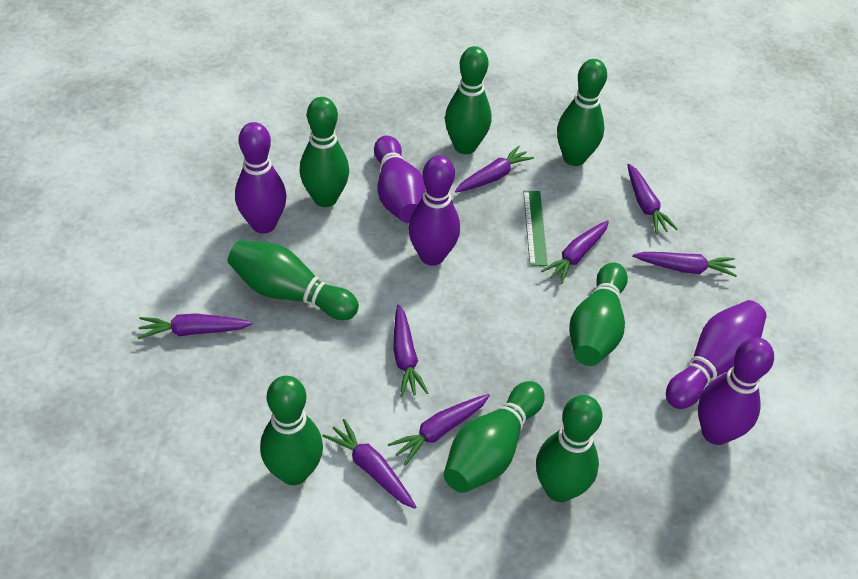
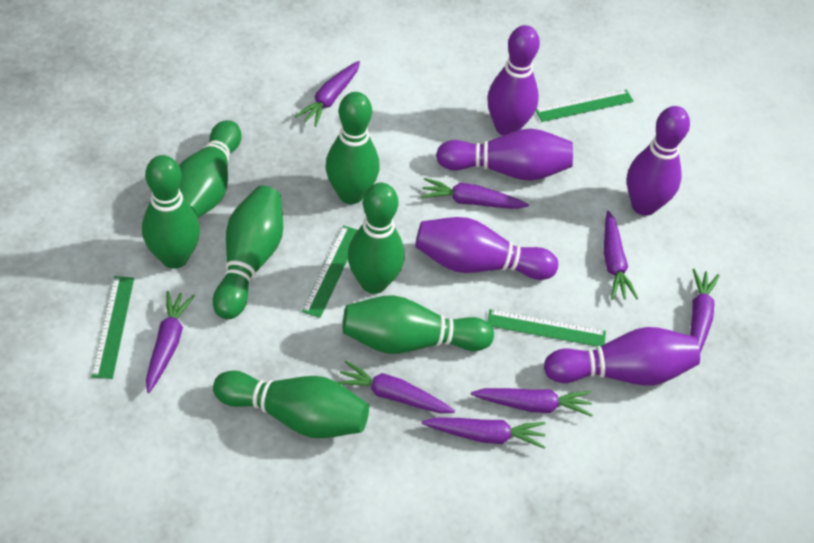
green bowling pin: 8 -> 7
green ruler: 1 -> 4

